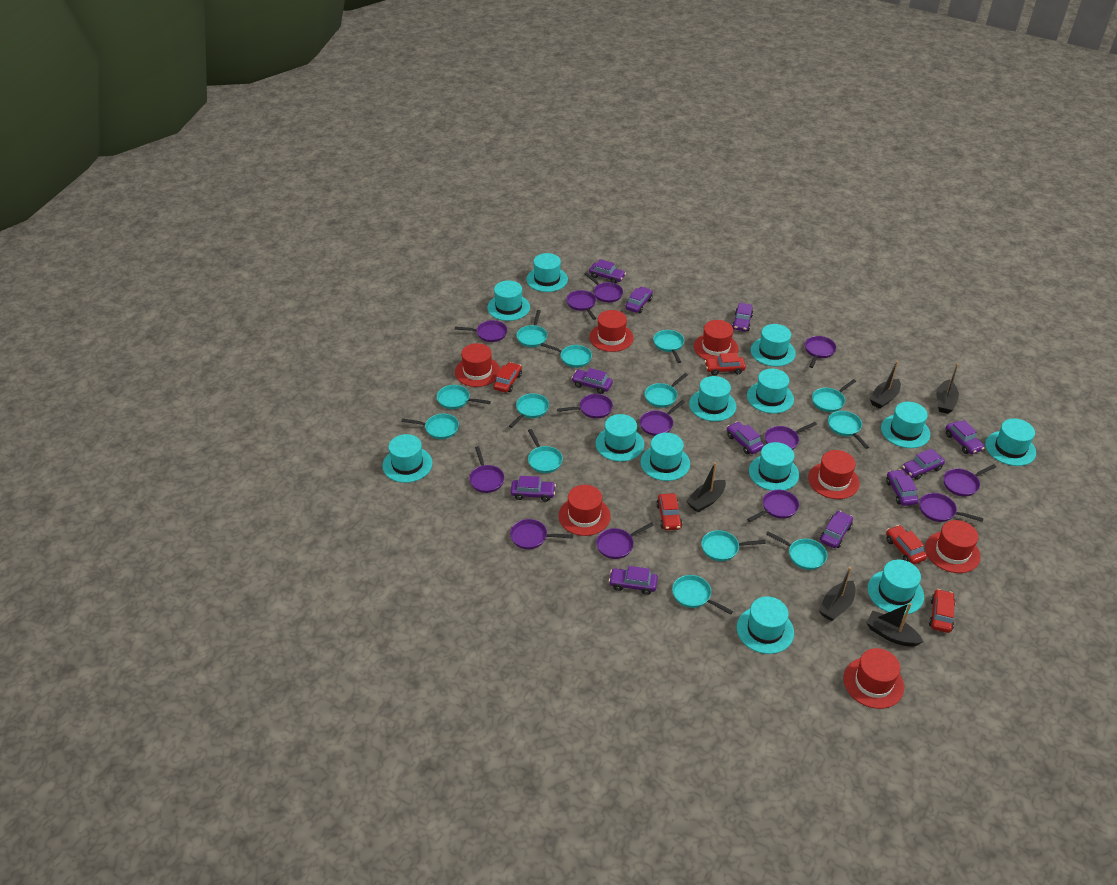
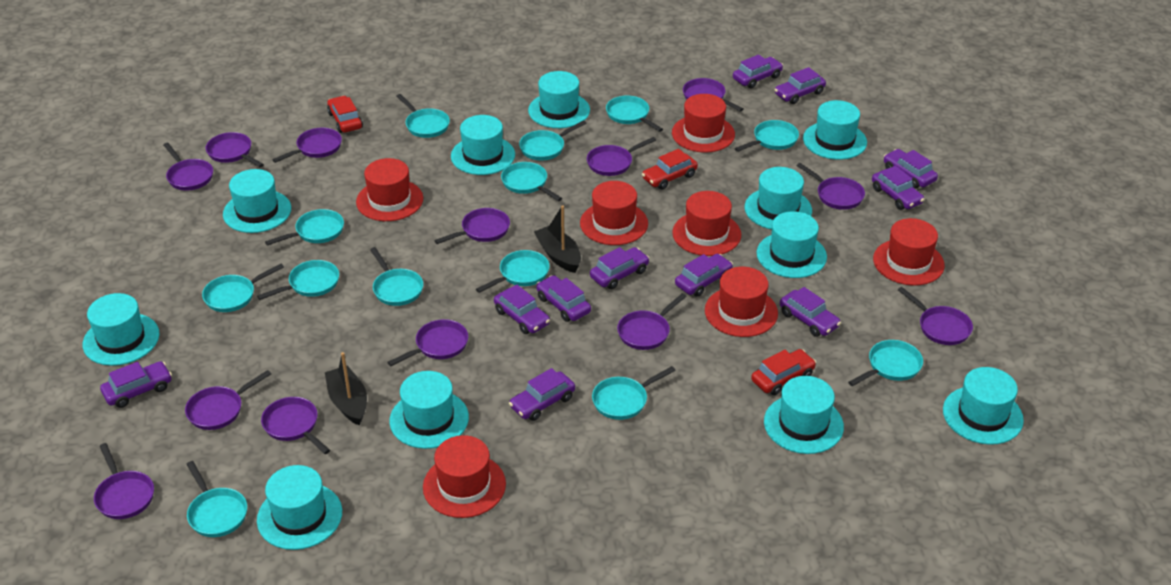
black boat: 5 -> 2
red car: 5 -> 3
turquoise hat: 13 -> 11

